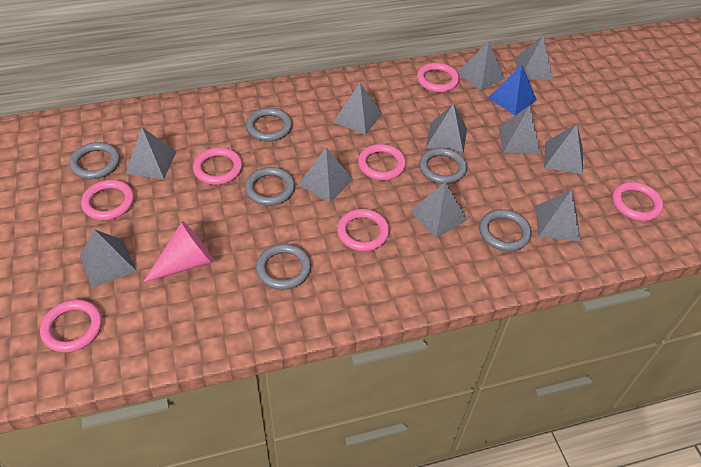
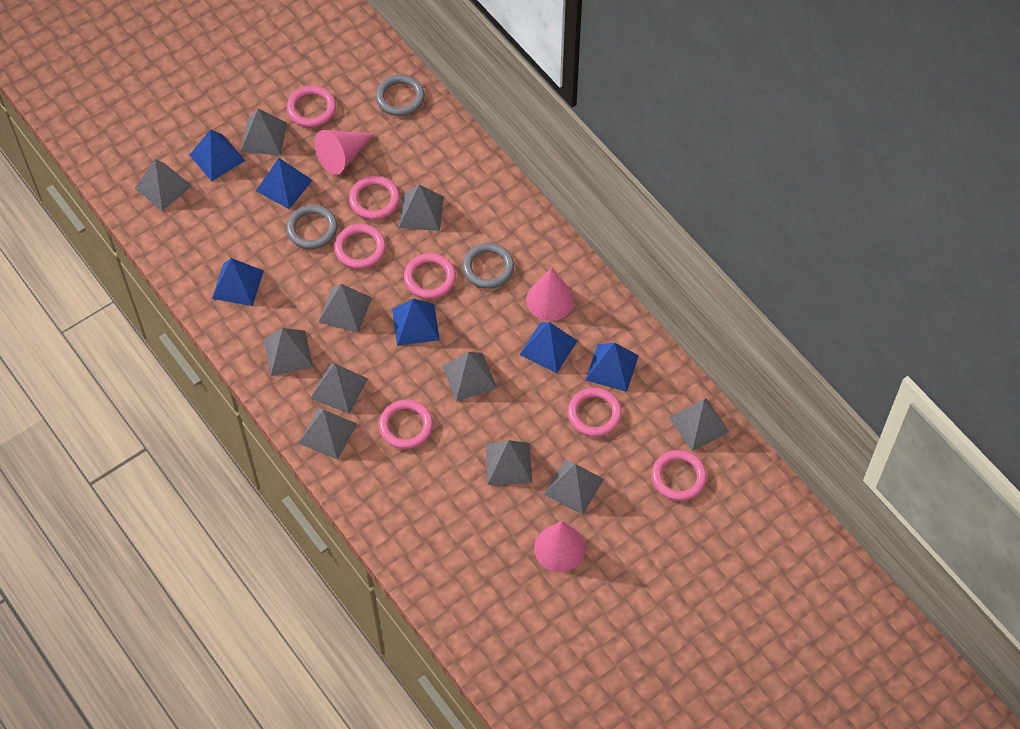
blue pyramid: 1 -> 6
grey ring: 6 -> 3
pink cone: 1 -> 3

